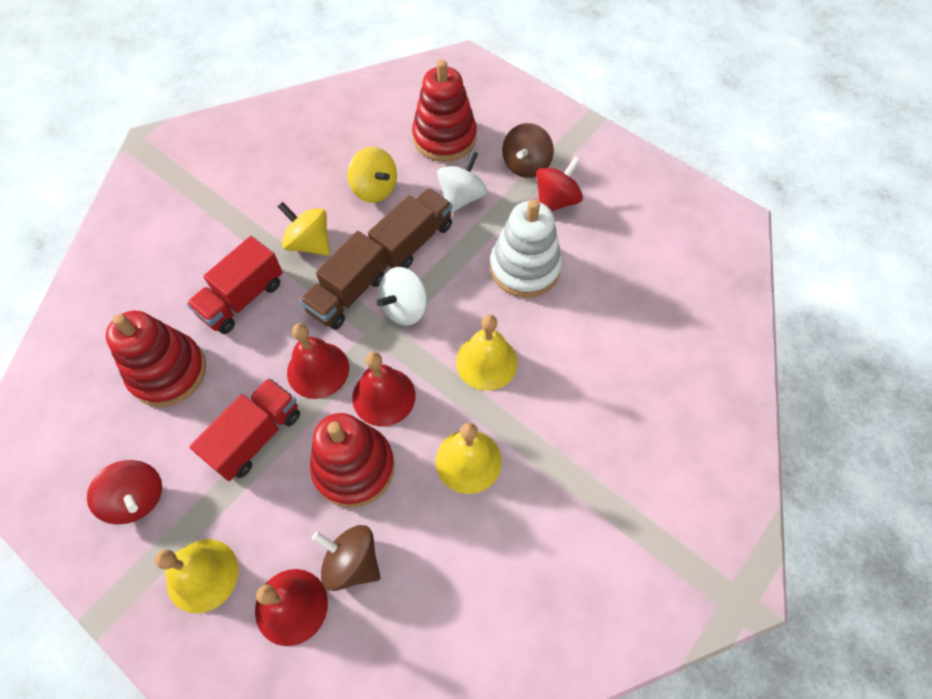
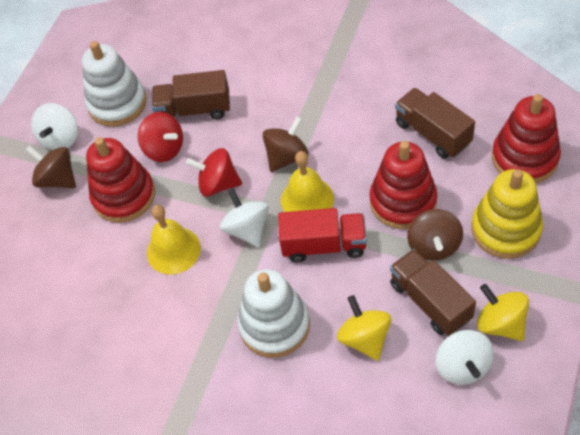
brown spinning top: 2 -> 3
brown truck: 2 -> 3
red bell: 3 -> 0
red truck: 2 -> 1
white spinning top: 2 -> 3
white stacking toy: 1 -> 2
yellow bell: 3 -> 2
yellow stacking toy: 0 -> 1

